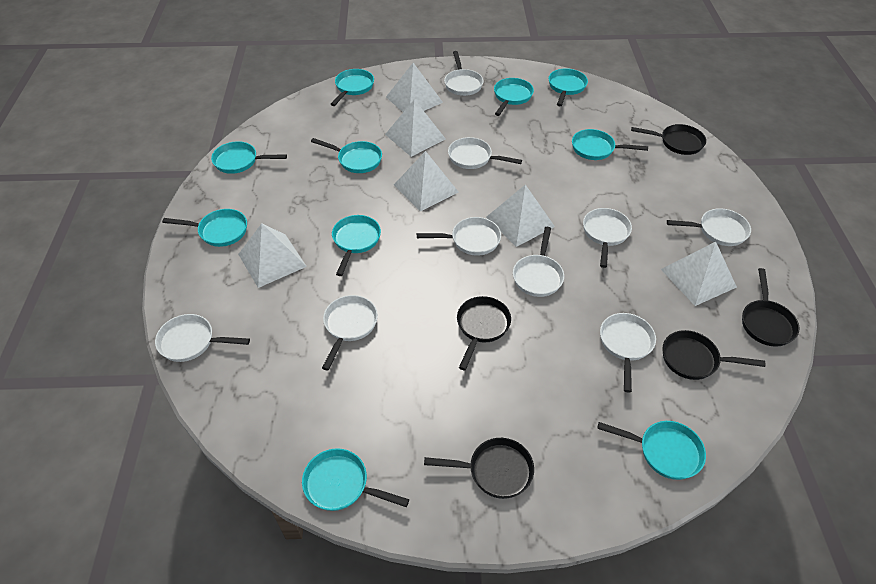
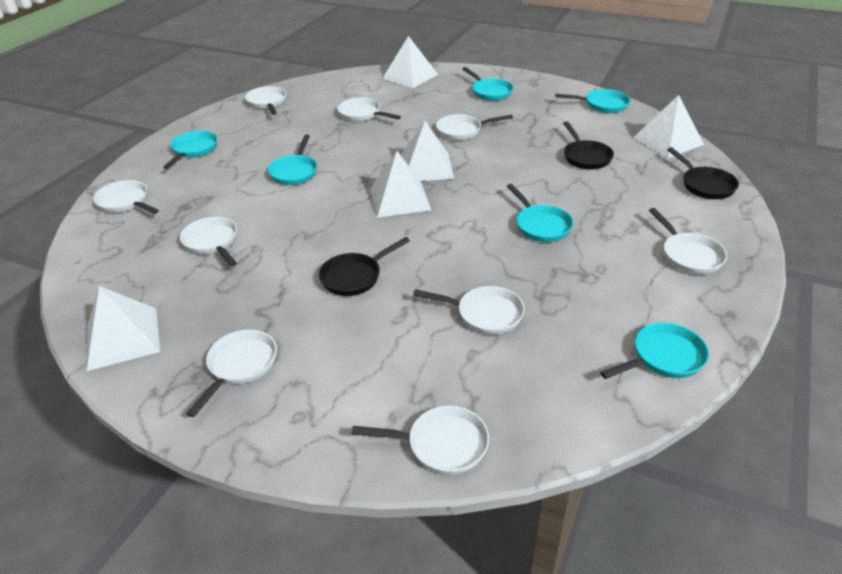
black pan: 5 -> 3
turquoise pan: 10 -> 6
white pyramid: 6 -> 5

